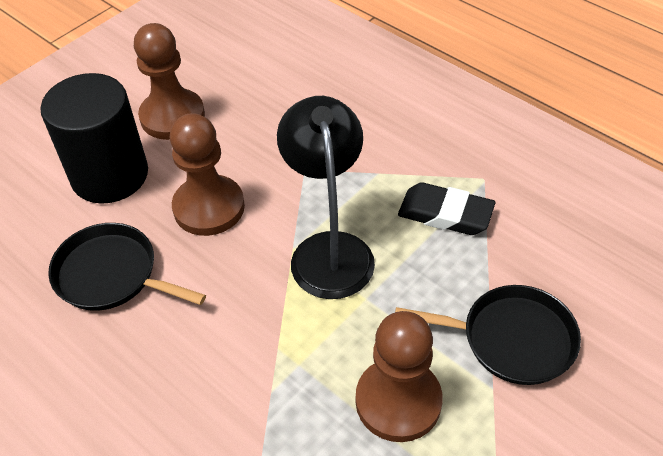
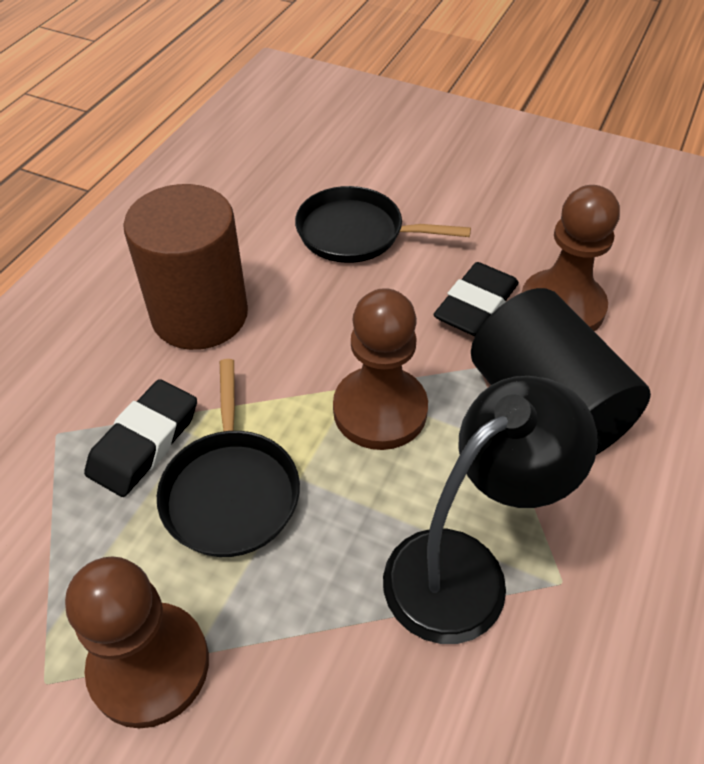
black eraser: 1 -> 2
brown cylinder: 0 -> 1

